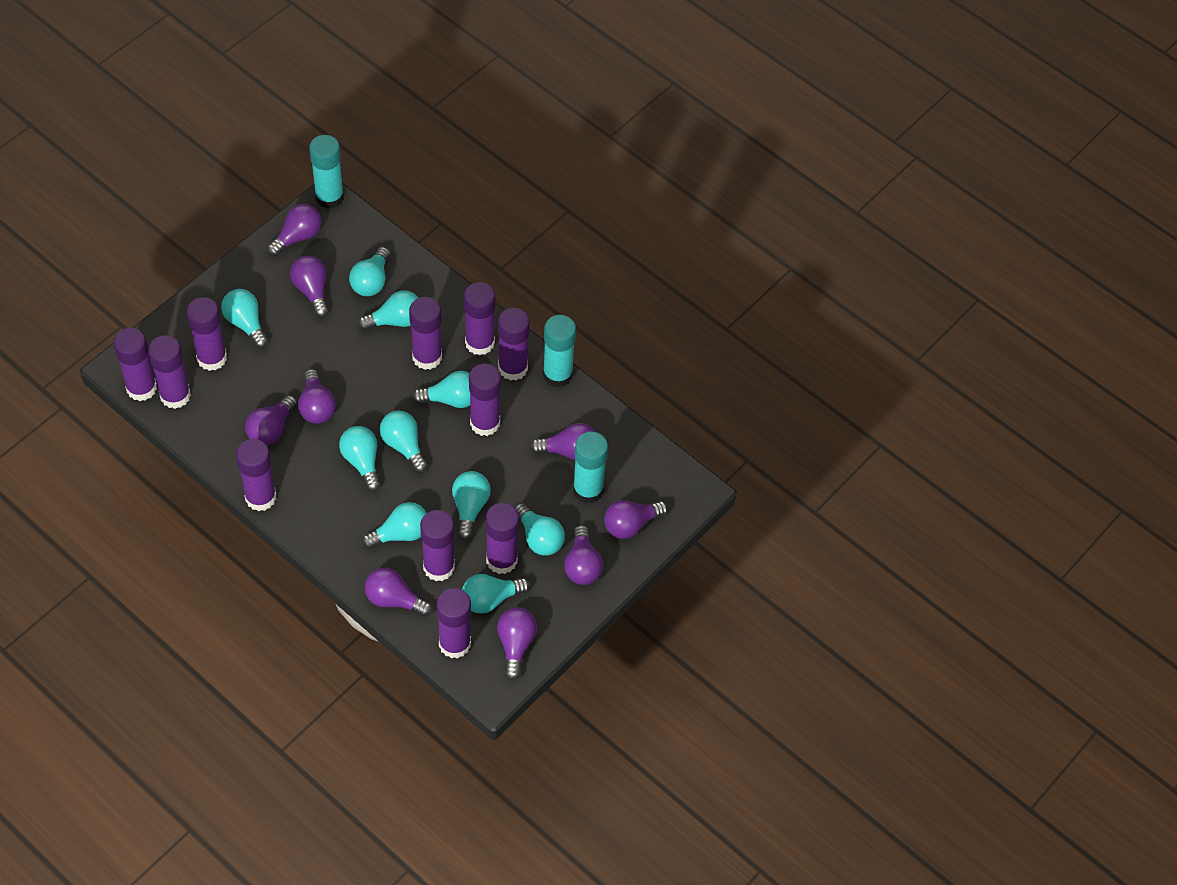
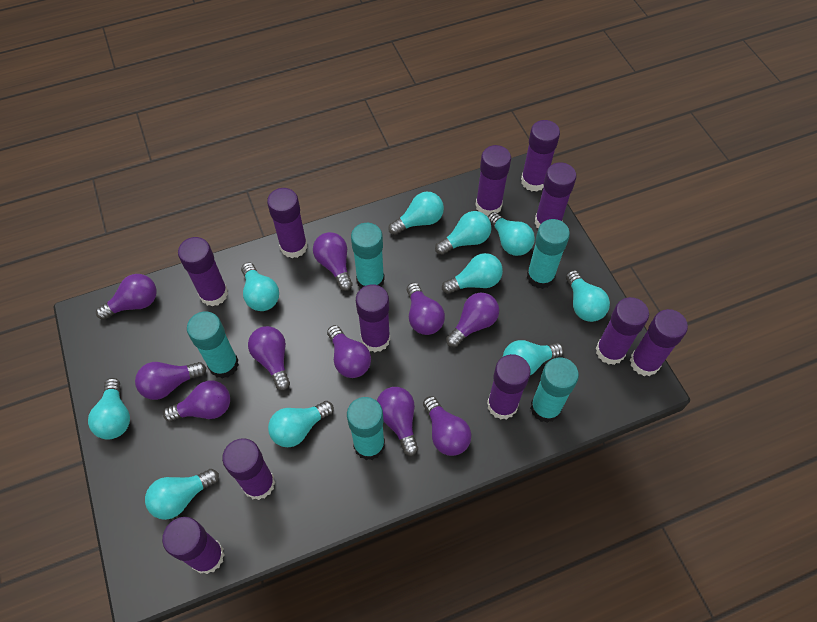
purple light bulb: 9 -> 10
turquoise glue stick: 3 -> 5

